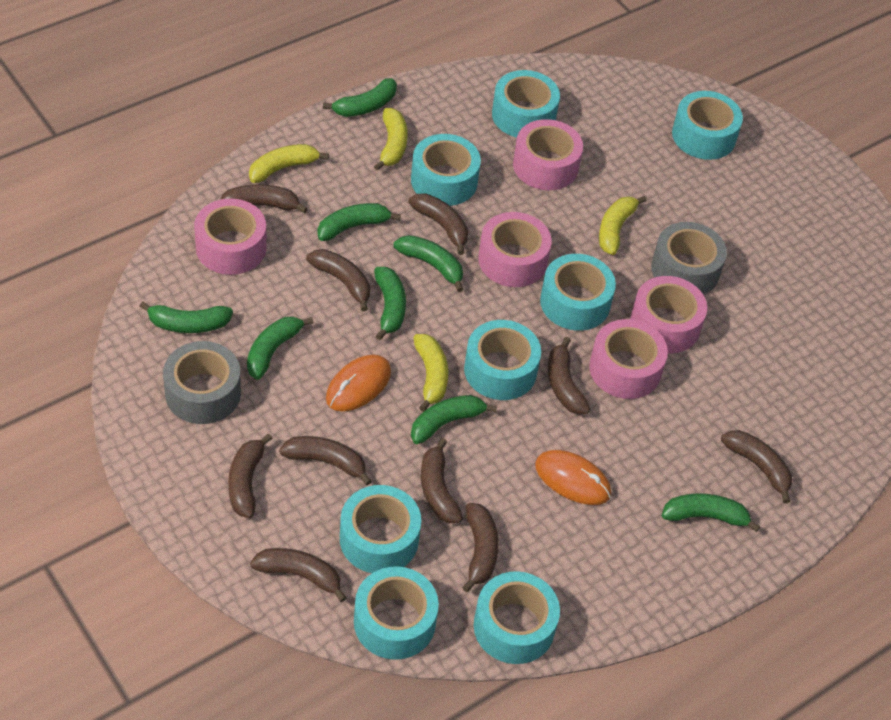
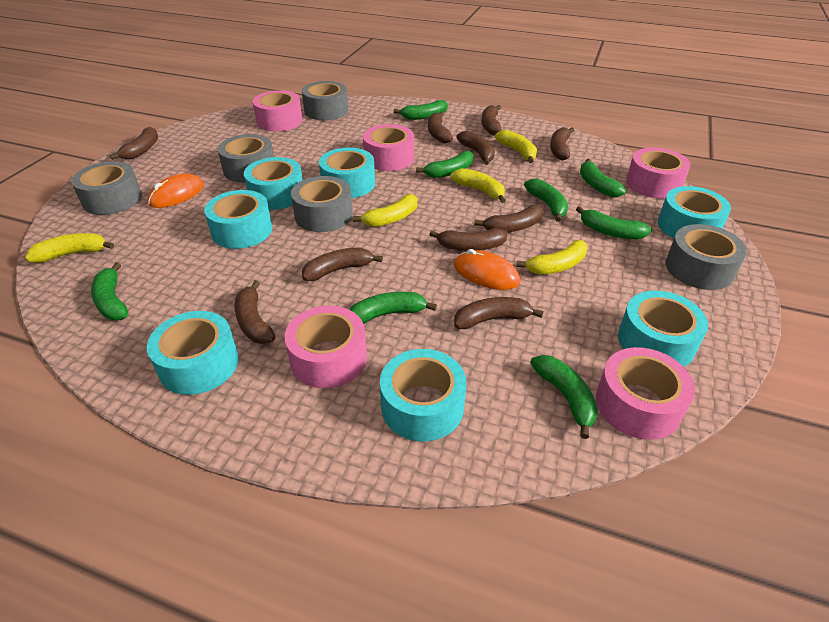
grey tape: 2 -> 5
turquoise tape: 8 -> 7
yellow banana: 4 -> 5

